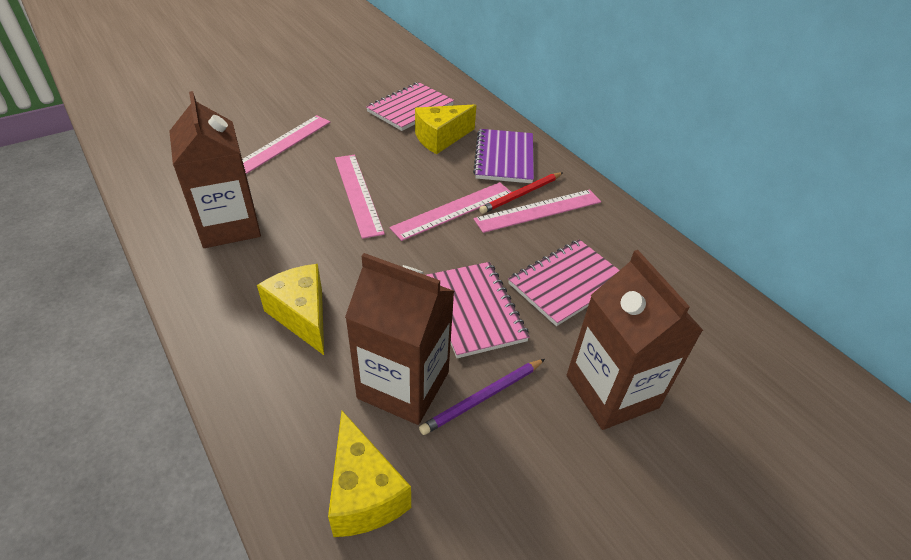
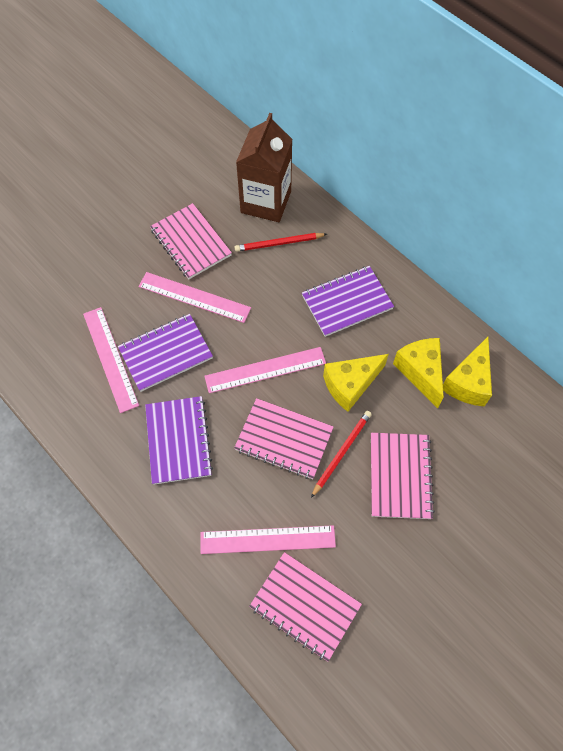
brown carton: 3 -> 1
pink notebook: 3 -> 4
purple notebook: 1 -> 3
purple pencil: 1 -> 0
red pencil: 1 -> 2

